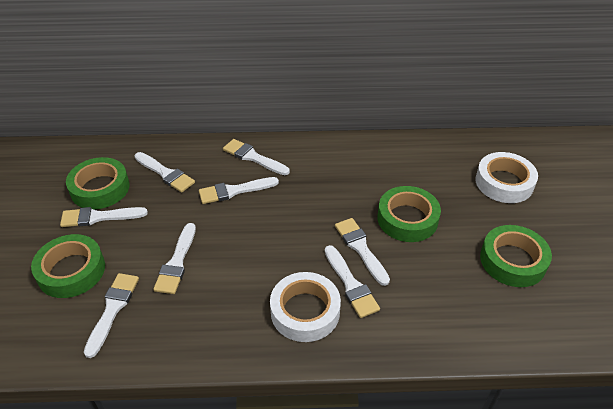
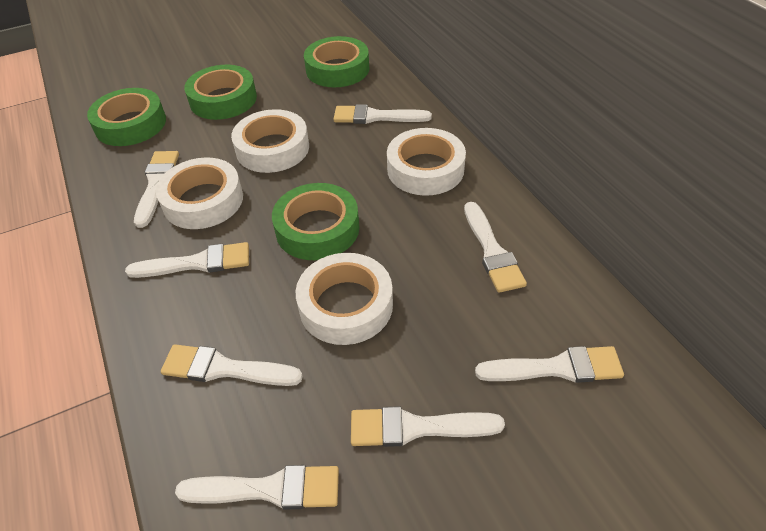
white tape: 2 -> 4

